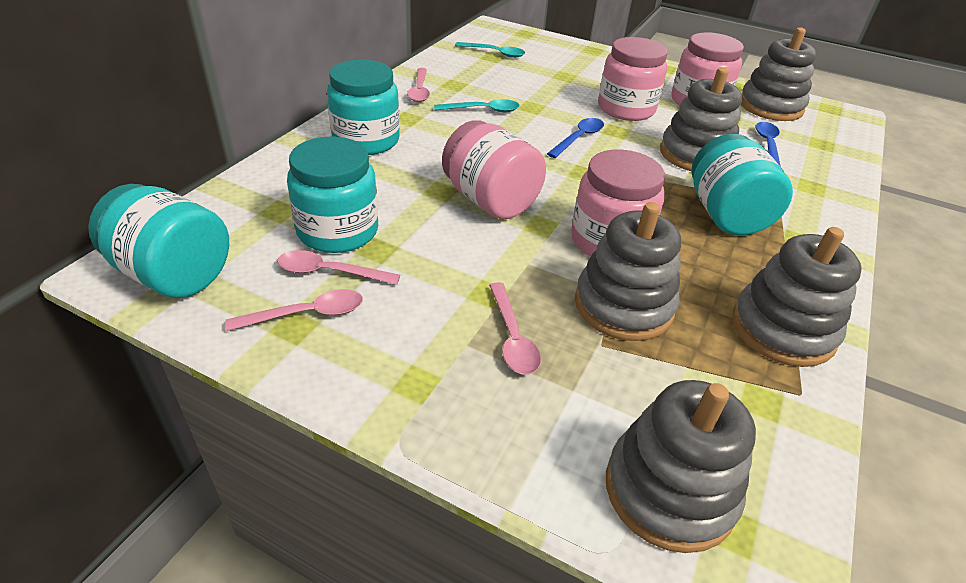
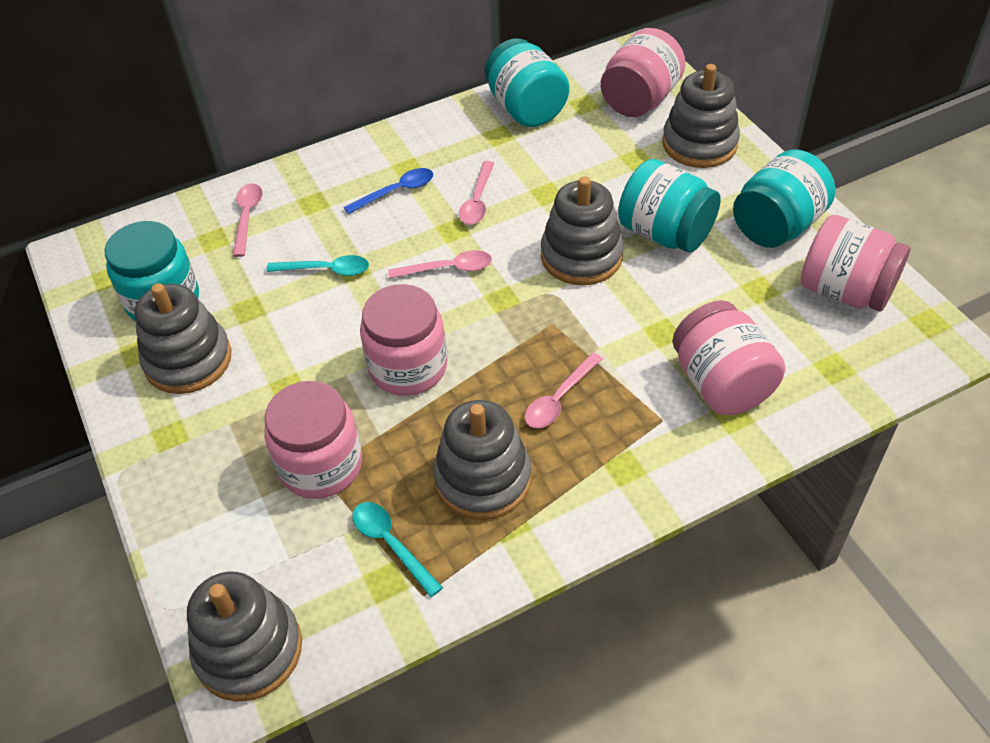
blue spoon: 2 -> 1
pink jar: 4 -> 5

